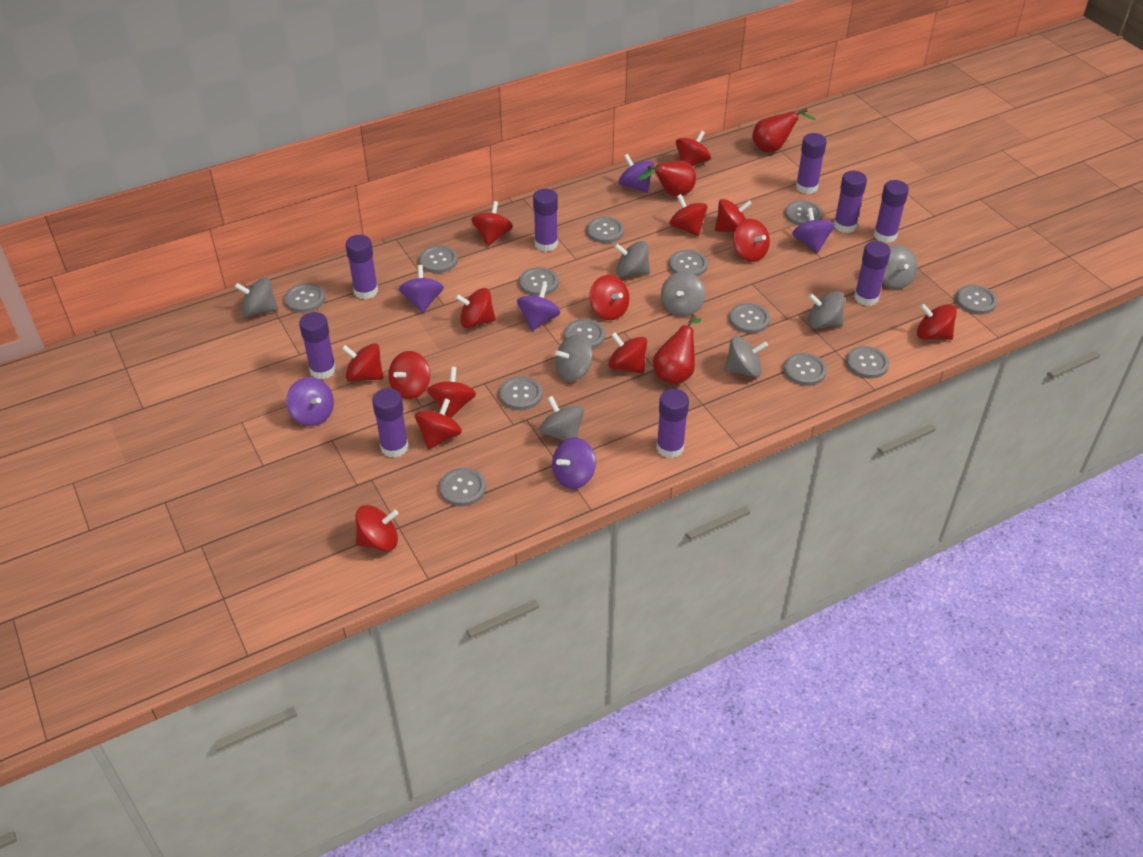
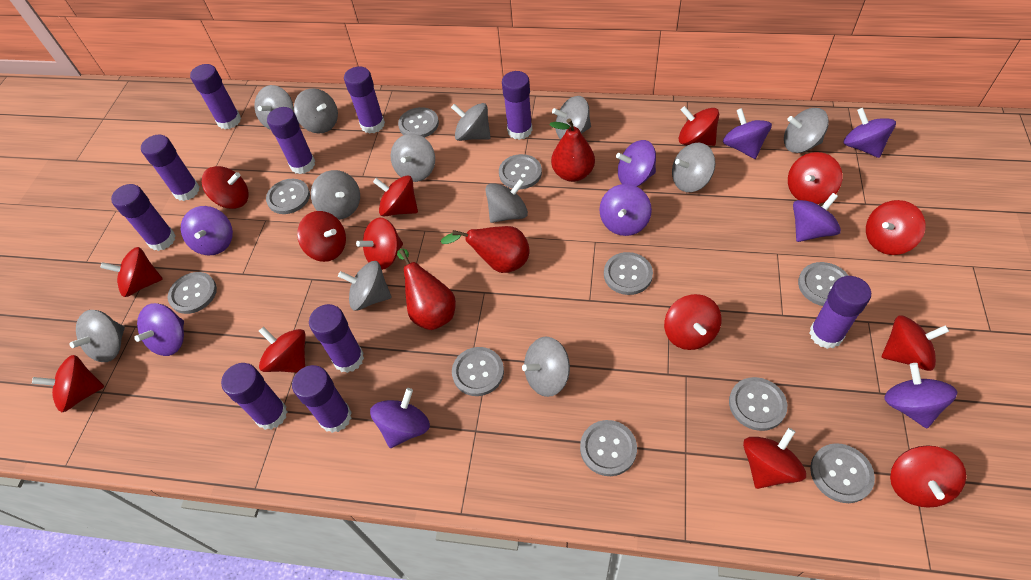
grey button: 13 -> 10
grey spinning top: 8 -> 12
purple glue stick: 9 -> 10
purple spinning top: 6 -> 9

